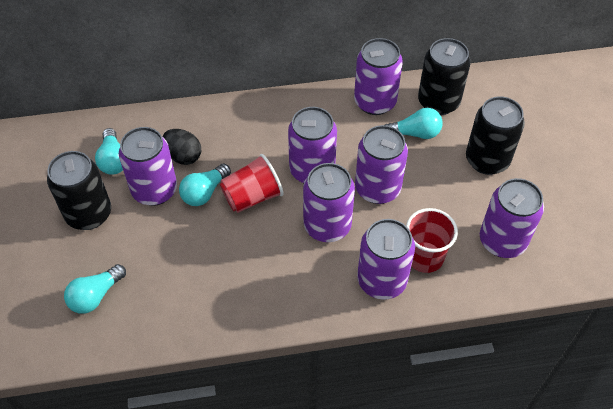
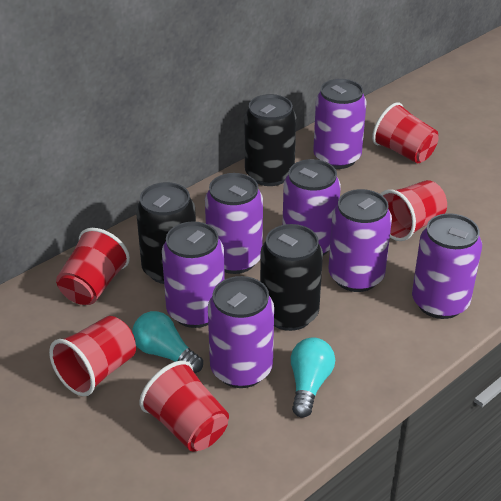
black egg: 1 -> 0
red cup: 2 -> 5
turquoise light bulb: 4 -> 2

